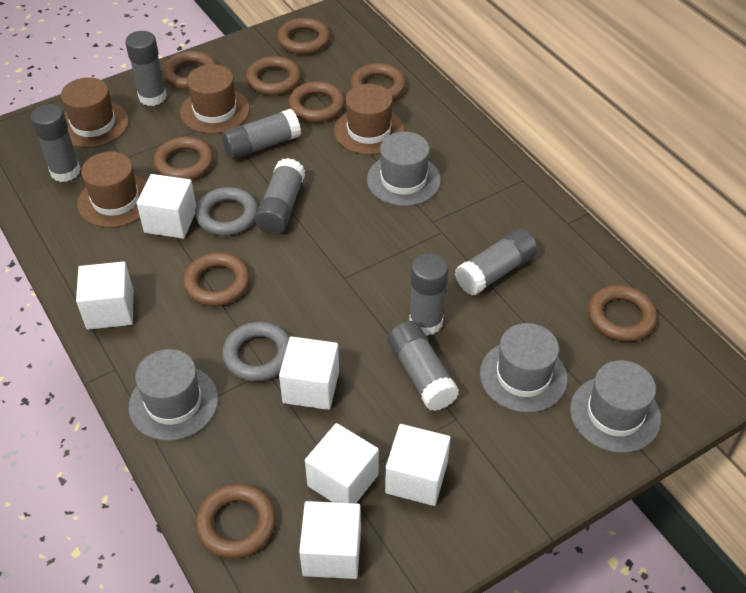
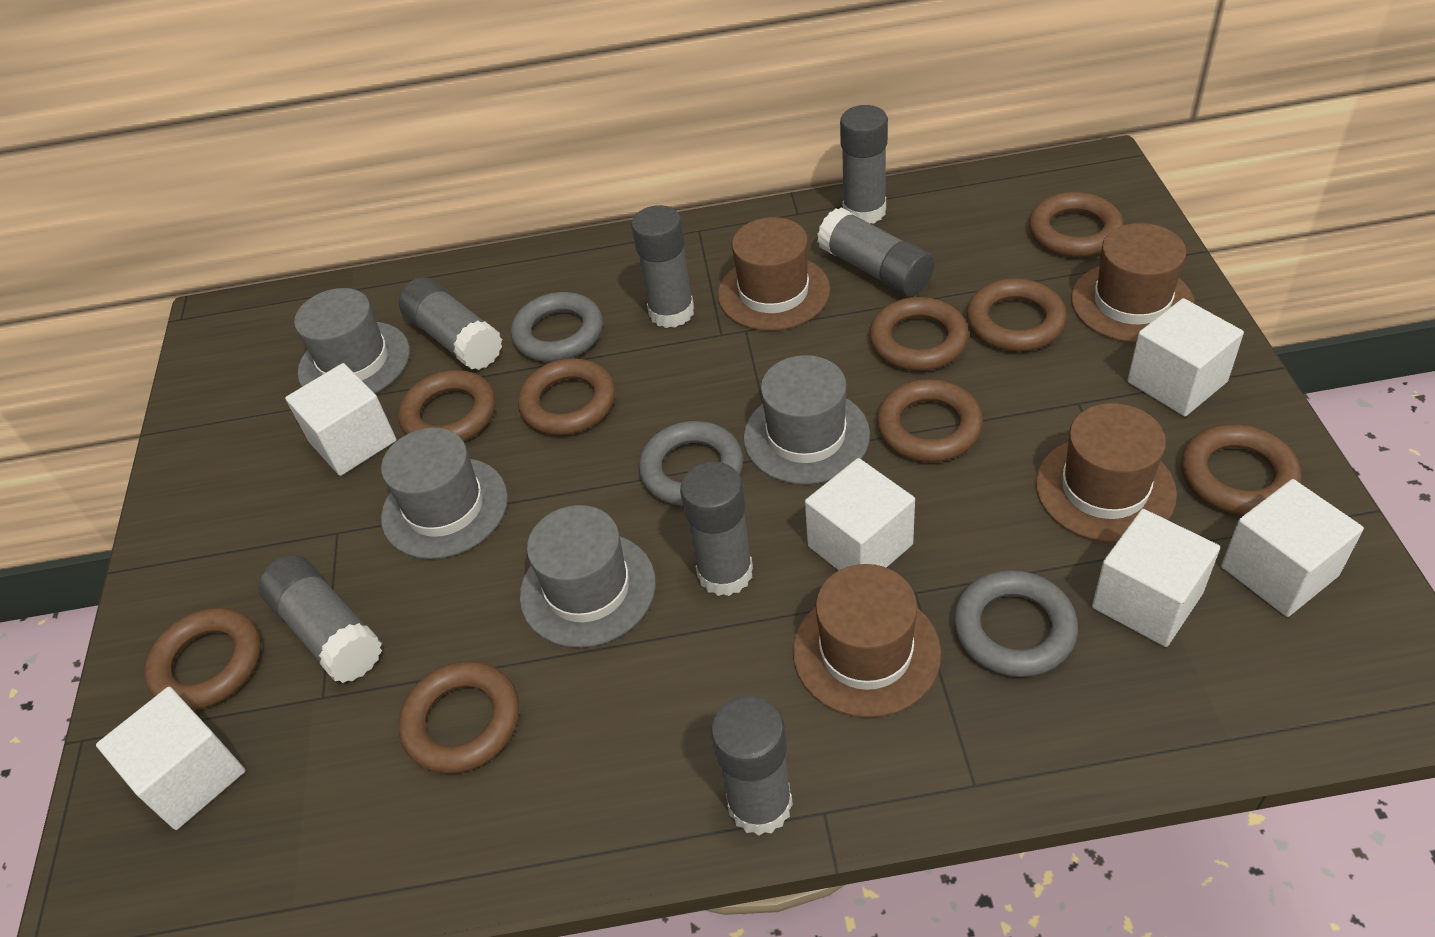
grey ring: 2 -> 3

